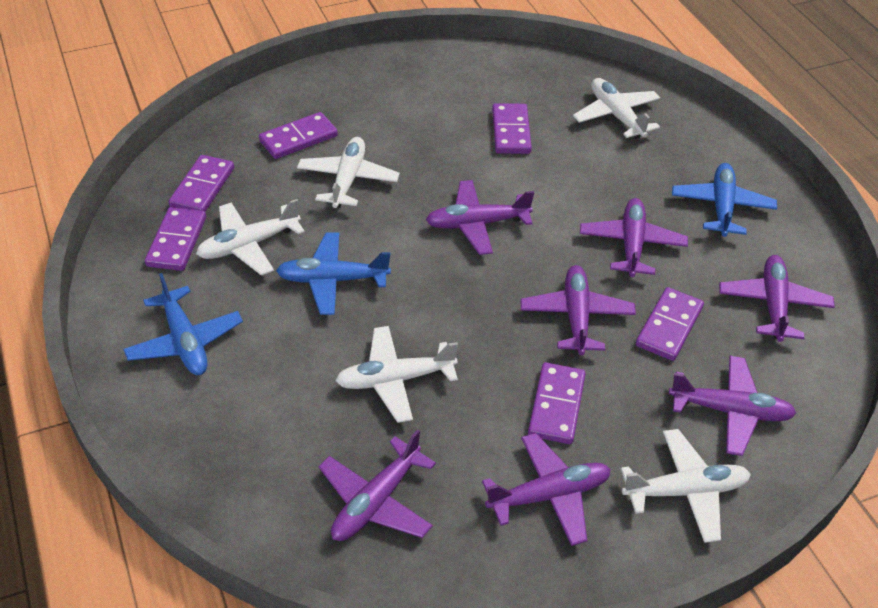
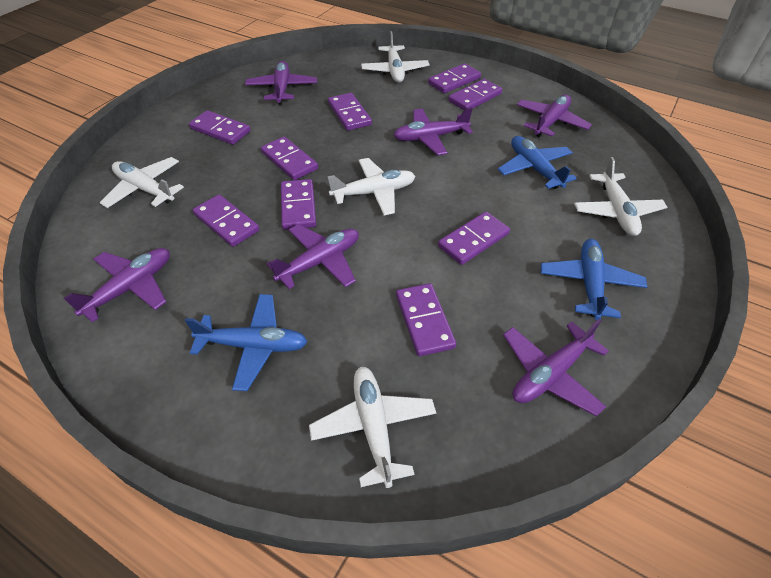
purple domino: 6 -> 9
purple plane: 7 -> 6

